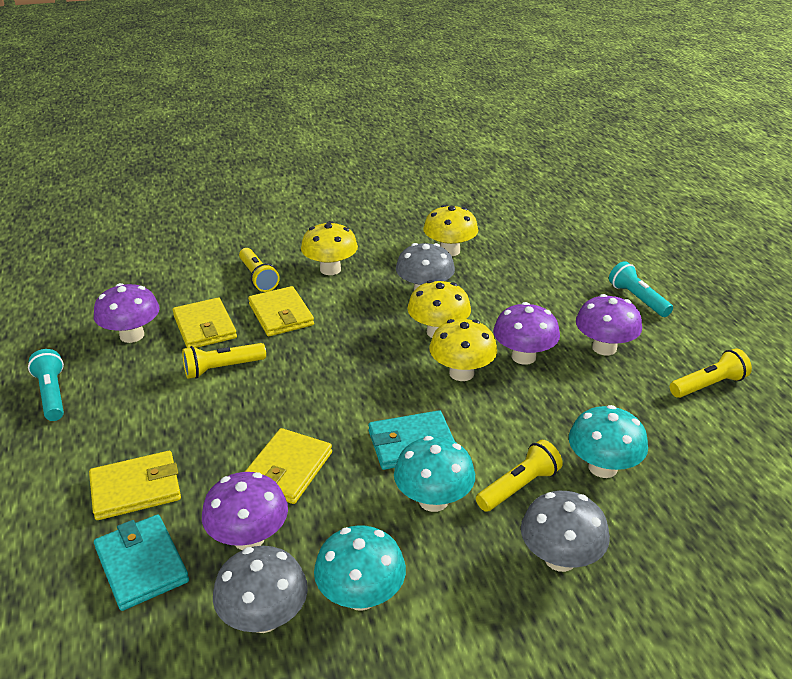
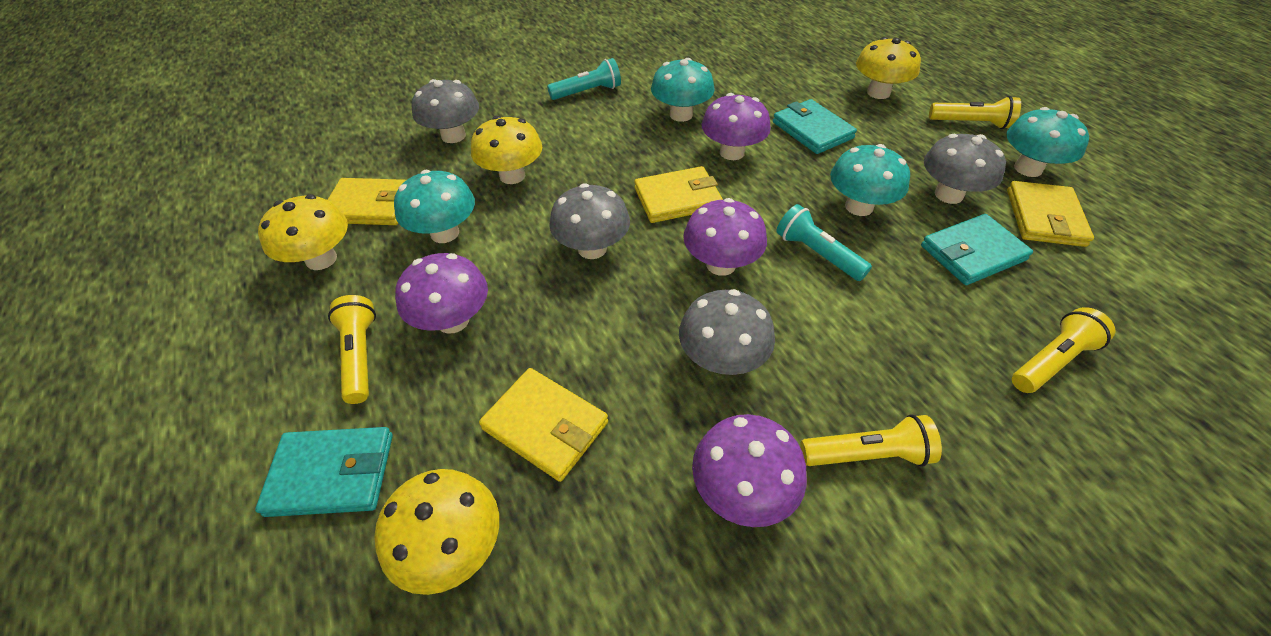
grey mushroom: 3 -> 4
turquoise mushroom: 3 -> 4
turquoise wallet: 2 -> 3

